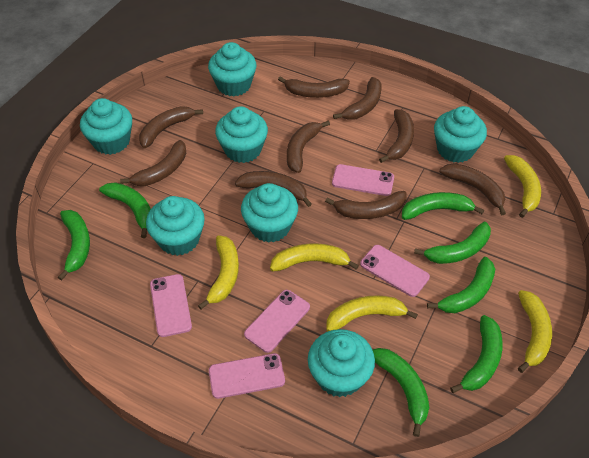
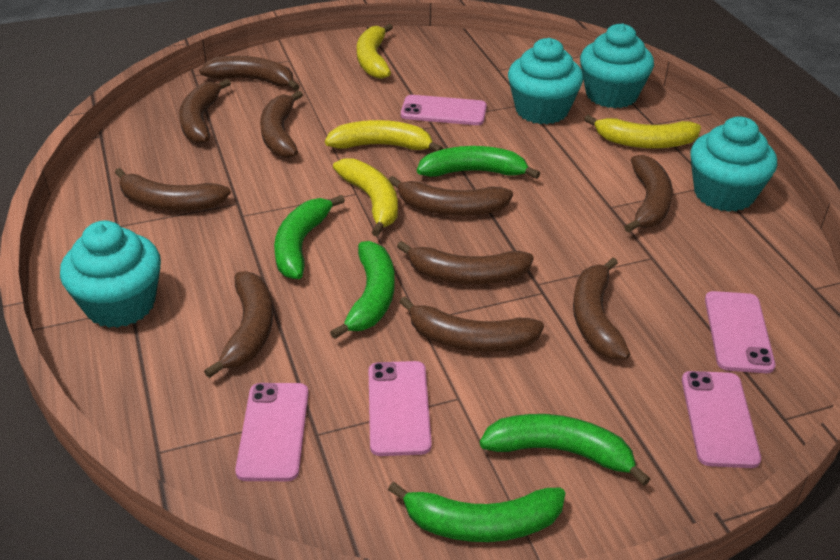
brown banana: 9 -> 10
green banana: 7 -> 5
turquoise cupcake: 7 -> 4
yellow banana: 5 -> 4

